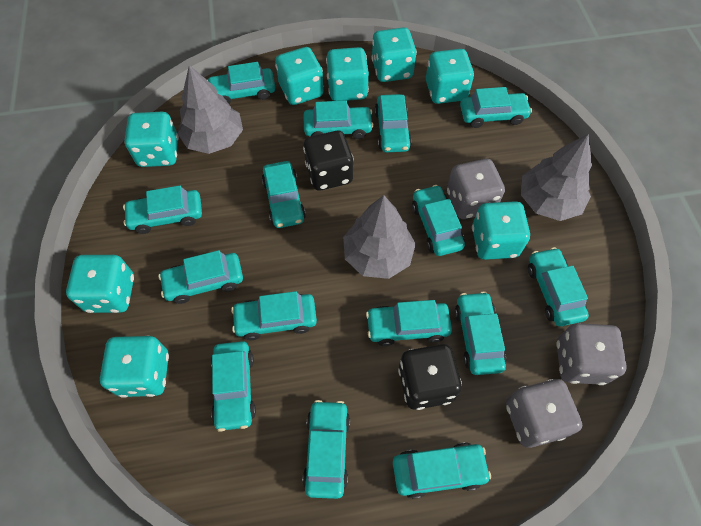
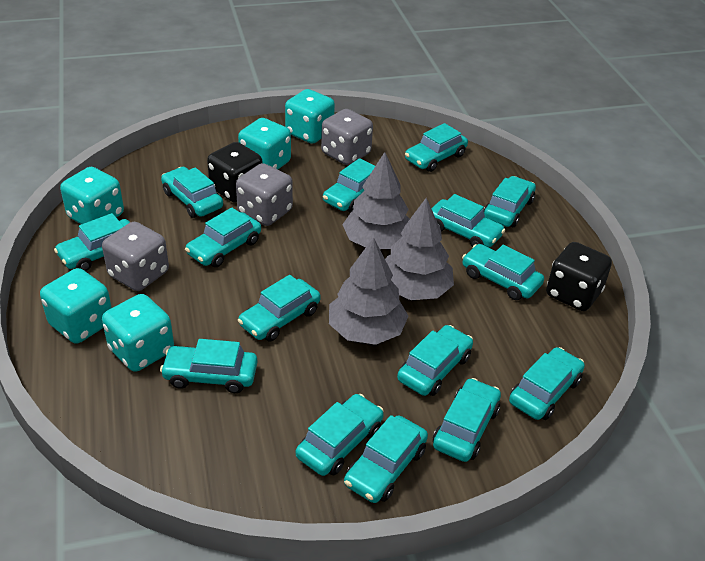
turquoise dice: 8 -> 5

